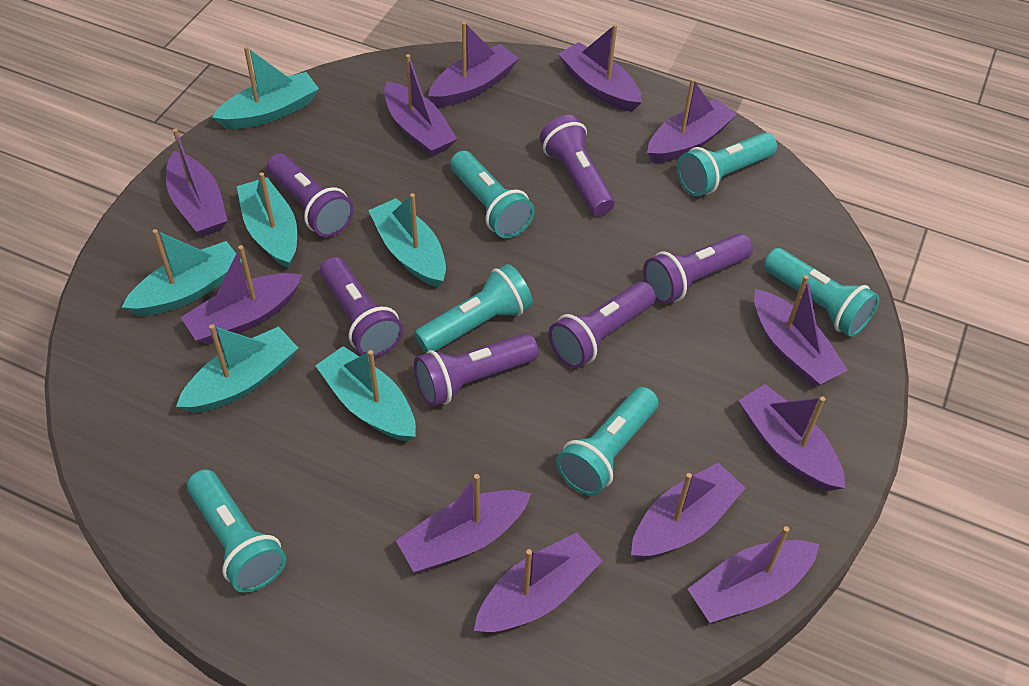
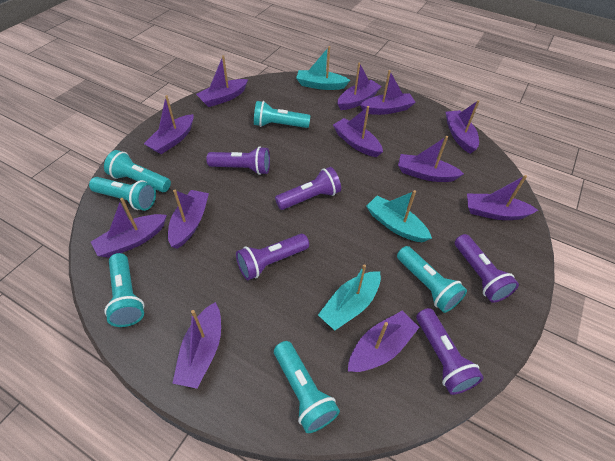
purple flashlight: 6 -> 5
turquoise boat: 6 -> 3

